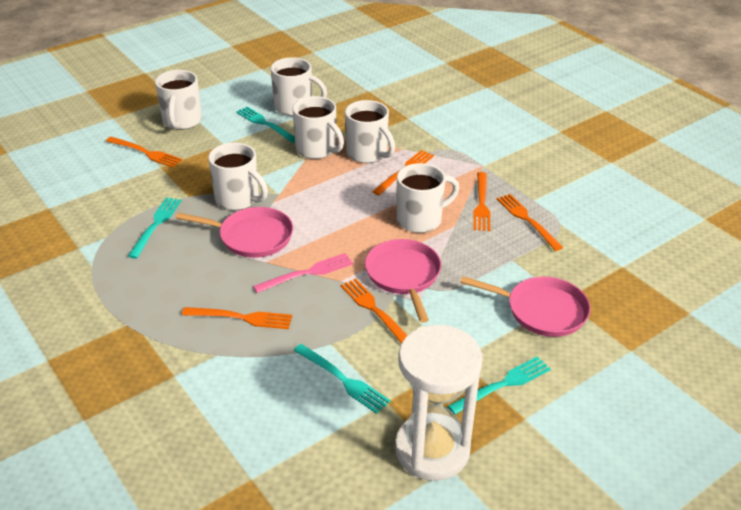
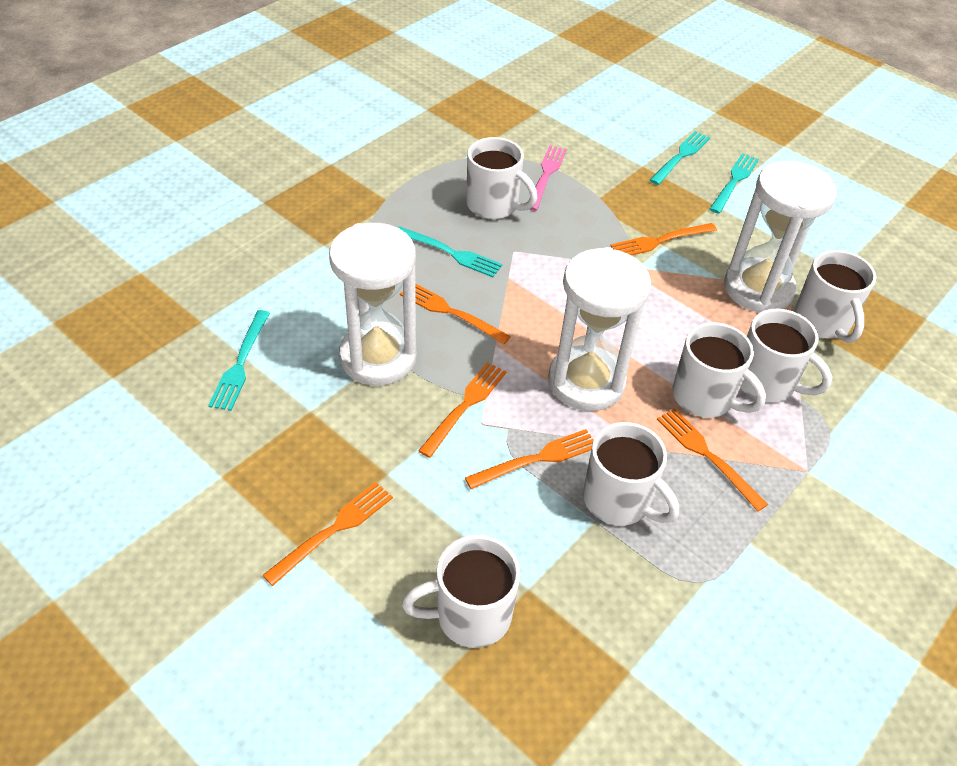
pink pan: 3 -> 0
white hourglass: 1 -> 3

